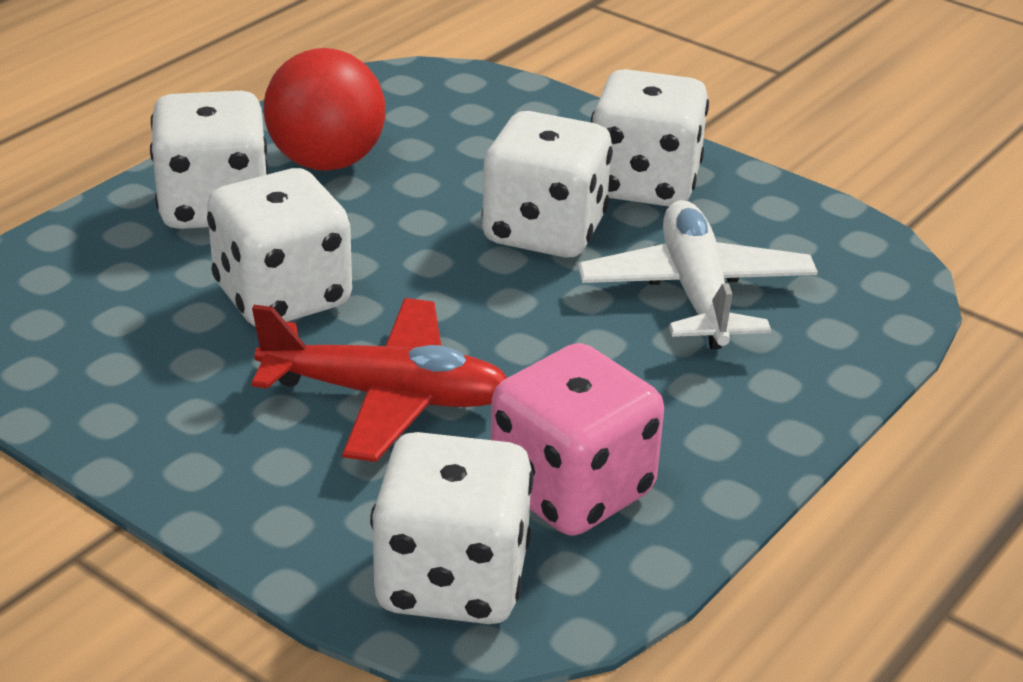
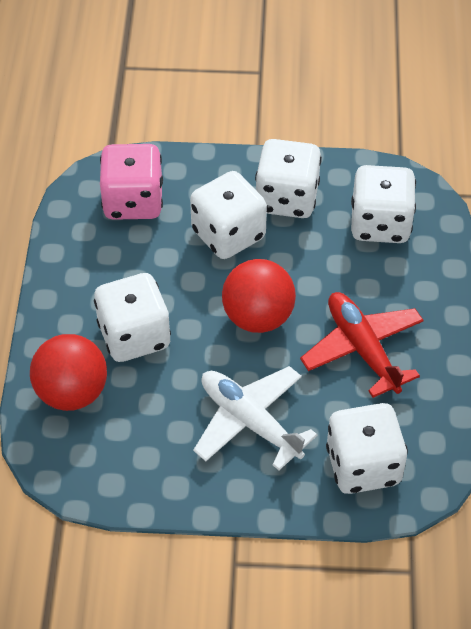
red ball: 1 -> 2

